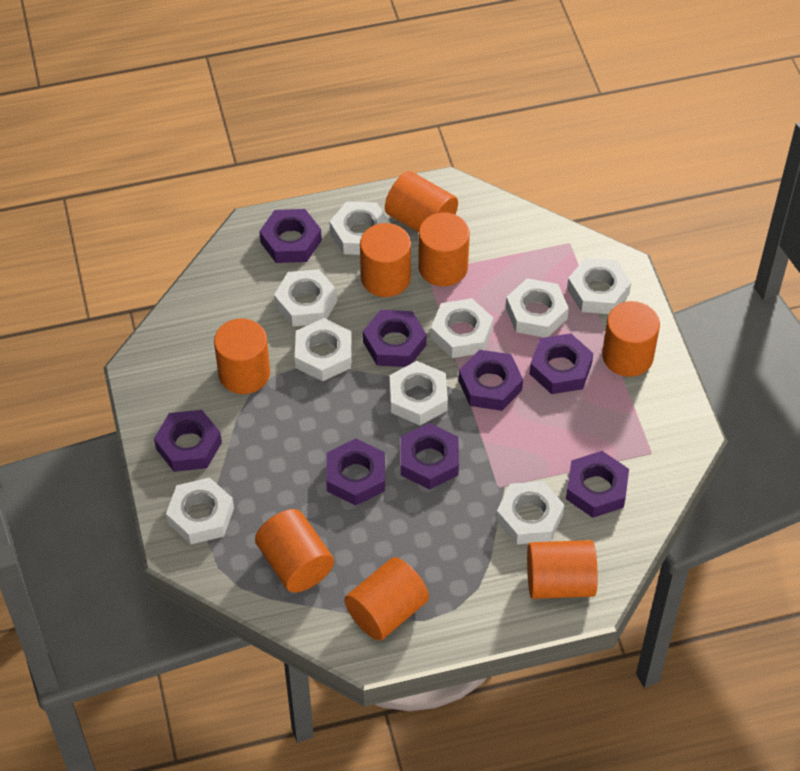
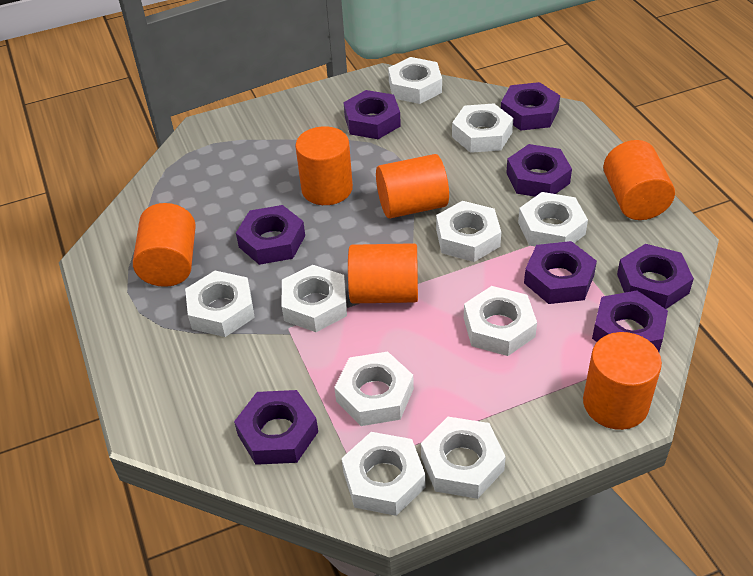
orange cylinder: 8 -> 6
white nut: 9 -> 10

